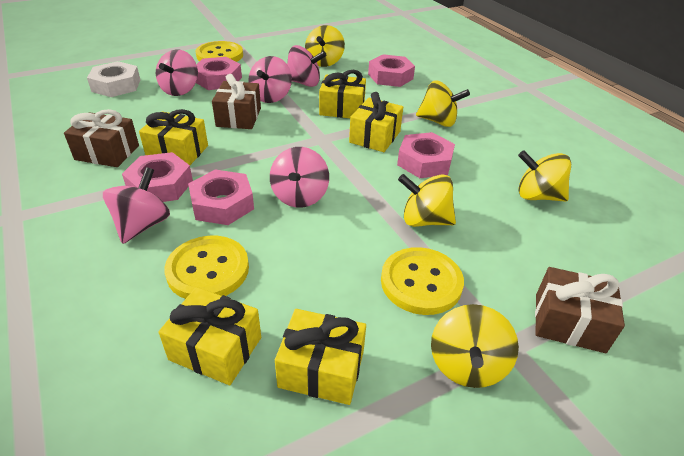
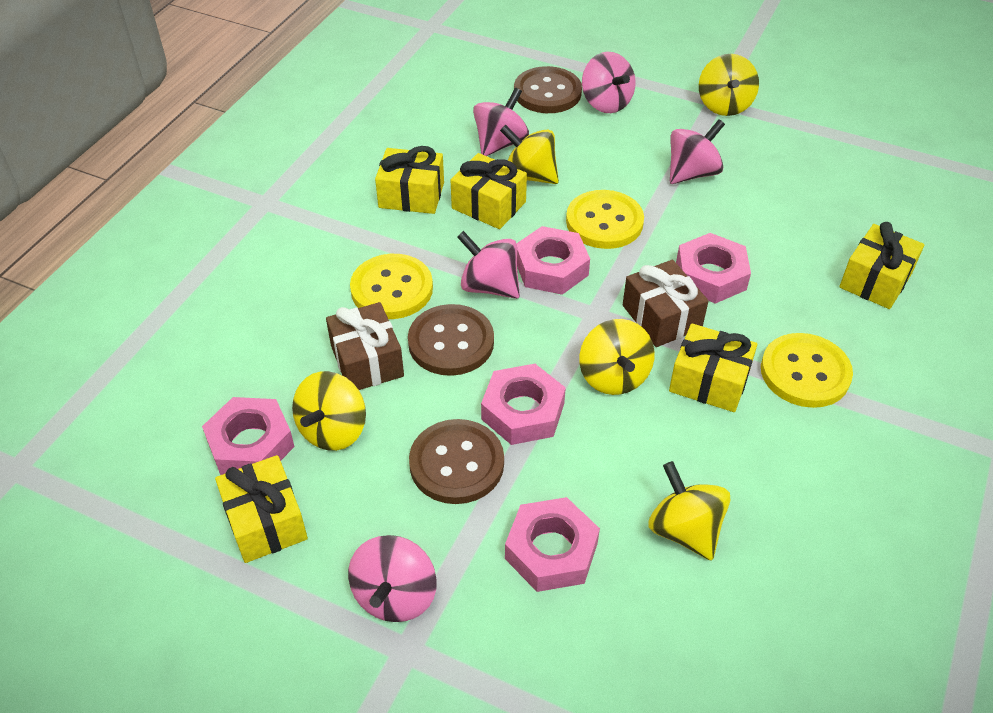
brown button: 0 -> 3
brown gift: 3 -> 2
white nut: 1 -> 0

